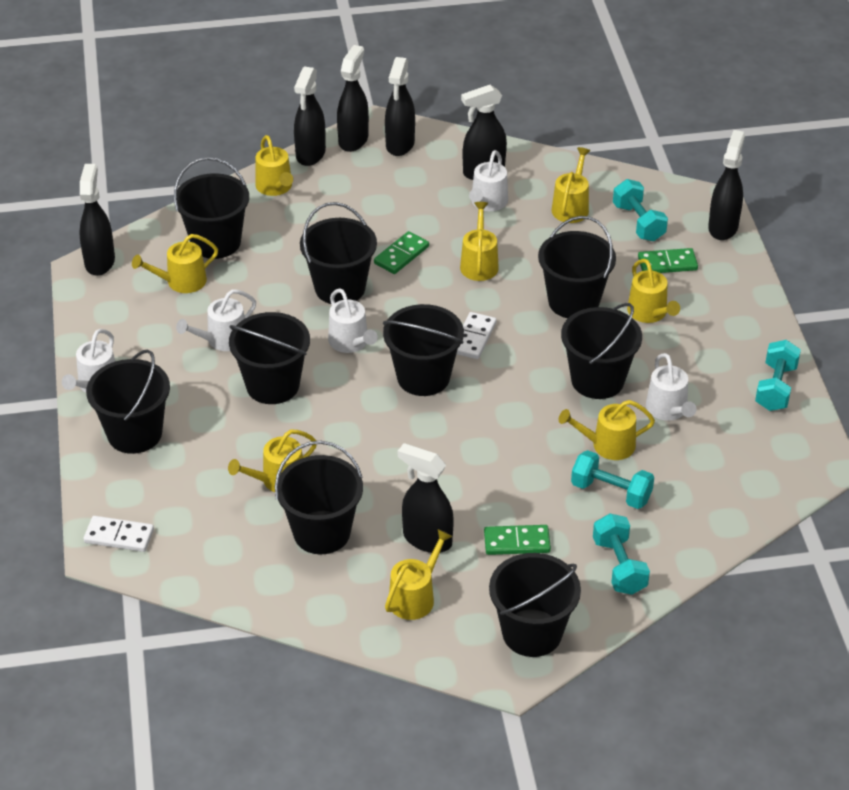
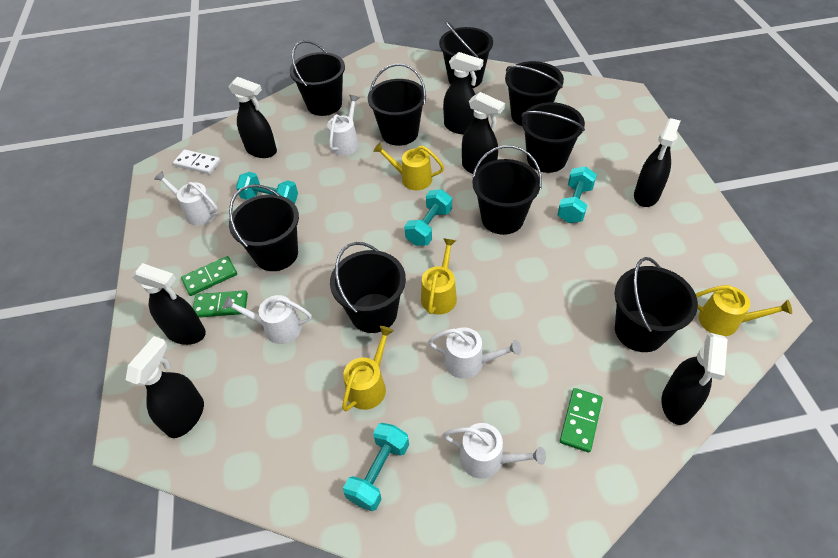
white domino: 2 -> 1
yellow watering can: 8 -> 4

